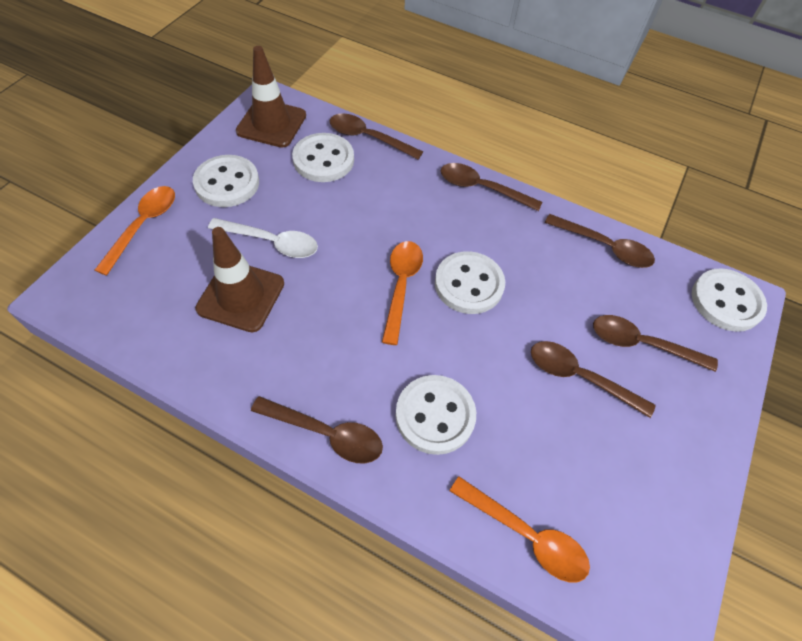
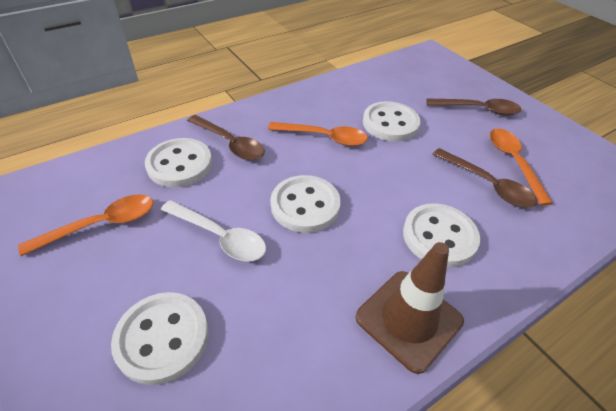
brown spoon: 6 -> 3
brown traffic cone: 2 -> 1

